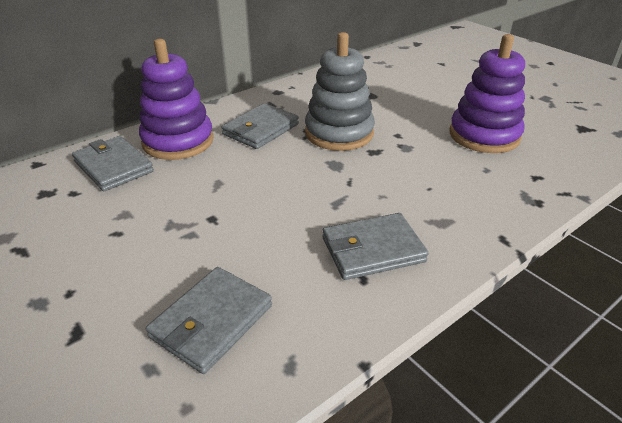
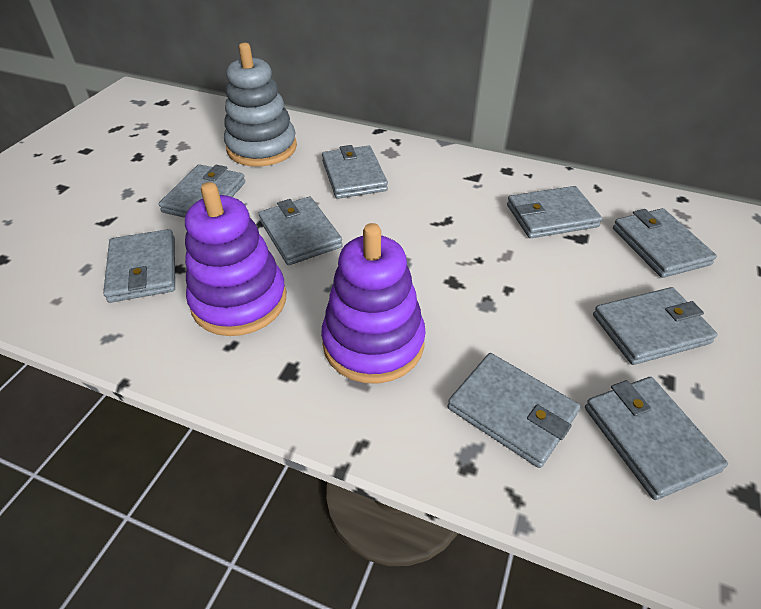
grey wallet: 4 -> 9

